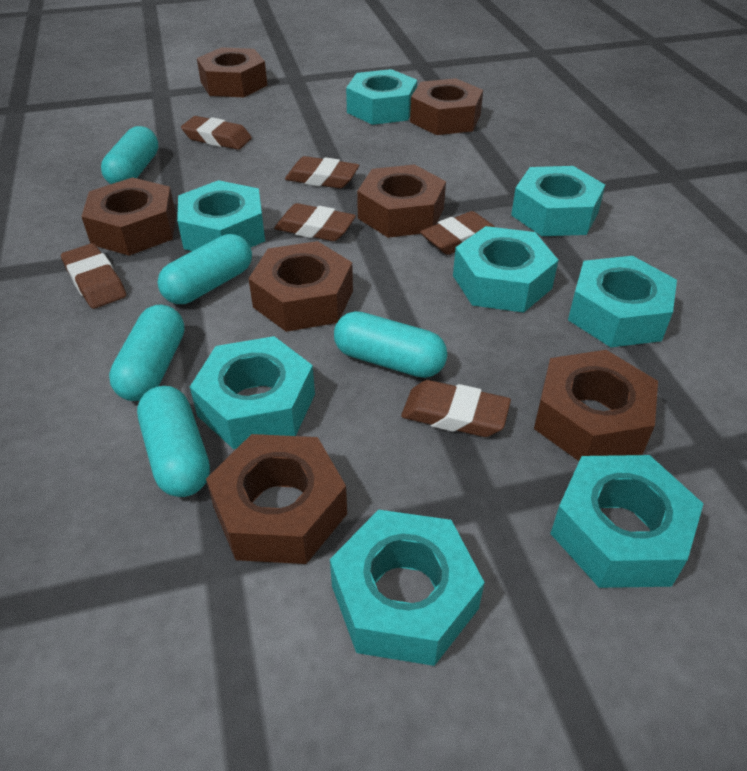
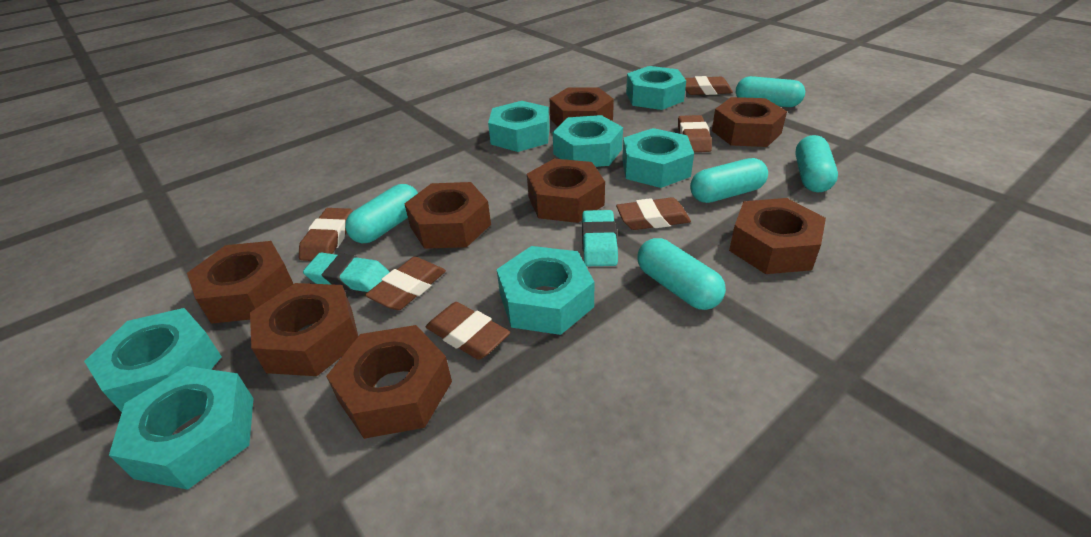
brown nut: 7 -> 8
turquoise eraser: 0 -> 2
turquoise nut: 8 -> 7

